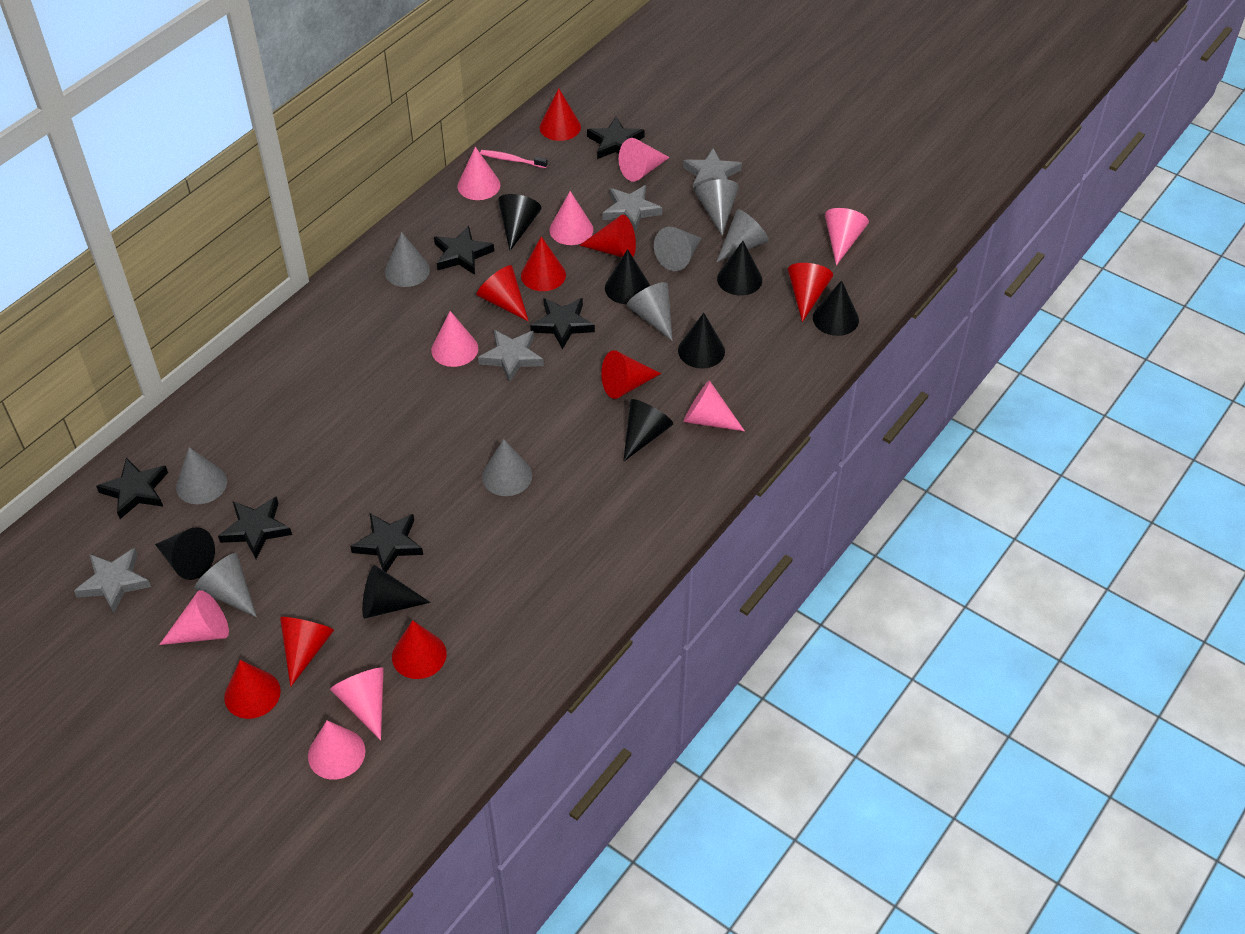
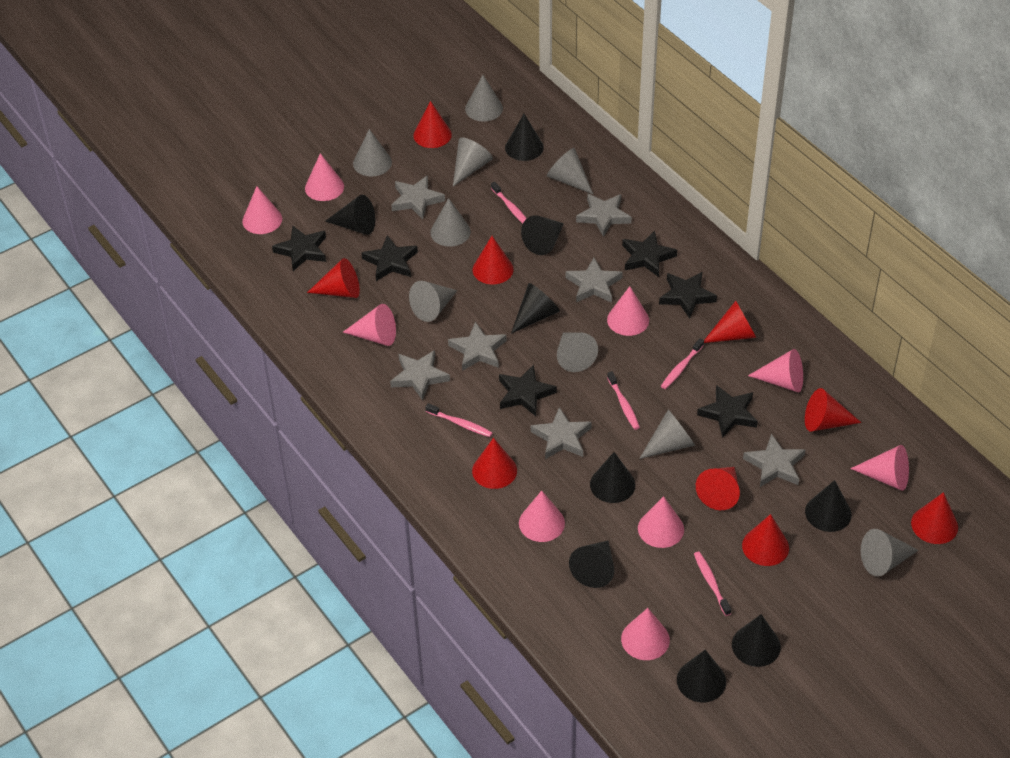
black cone: 8 -> 9
grey cone: 8 -> 9
grey star: 4 -> 7
pink toothbrush: 1 -> 5

